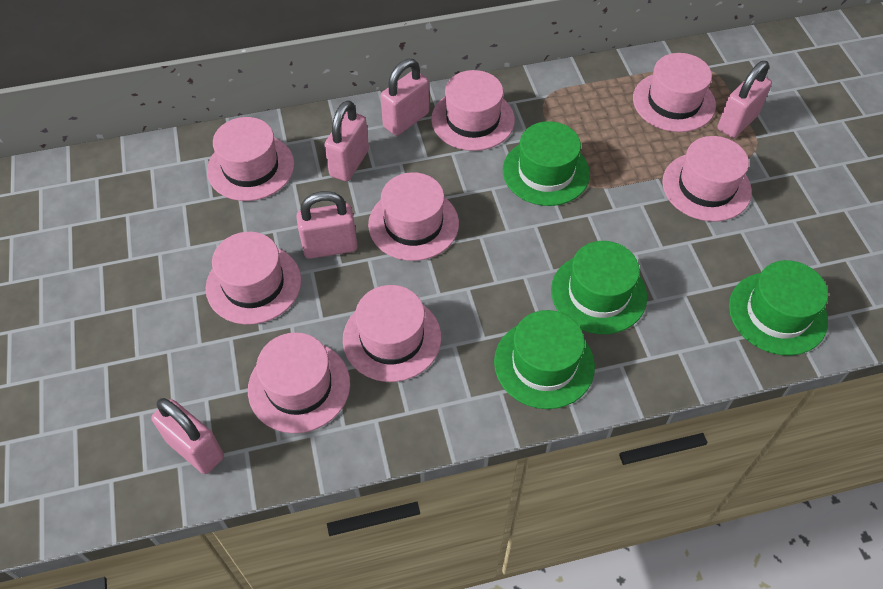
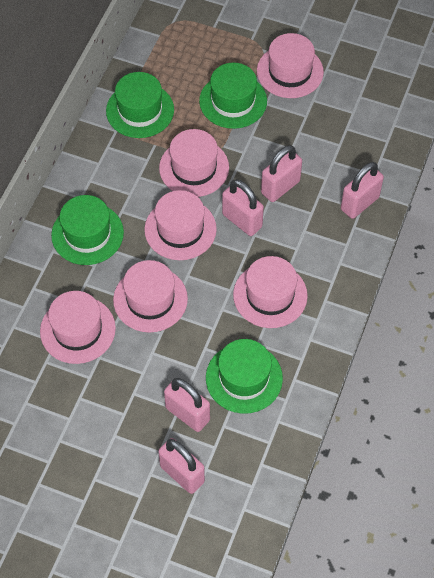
pink hat: 8 -> 6

